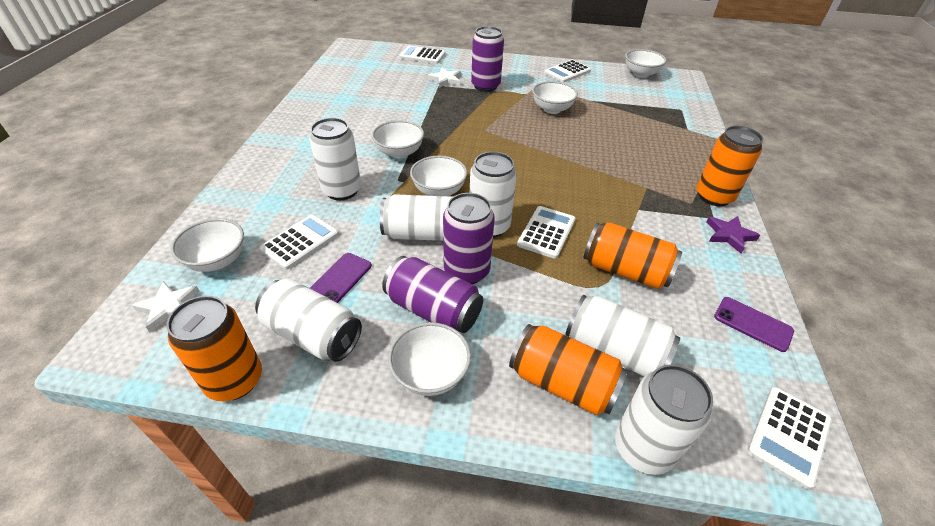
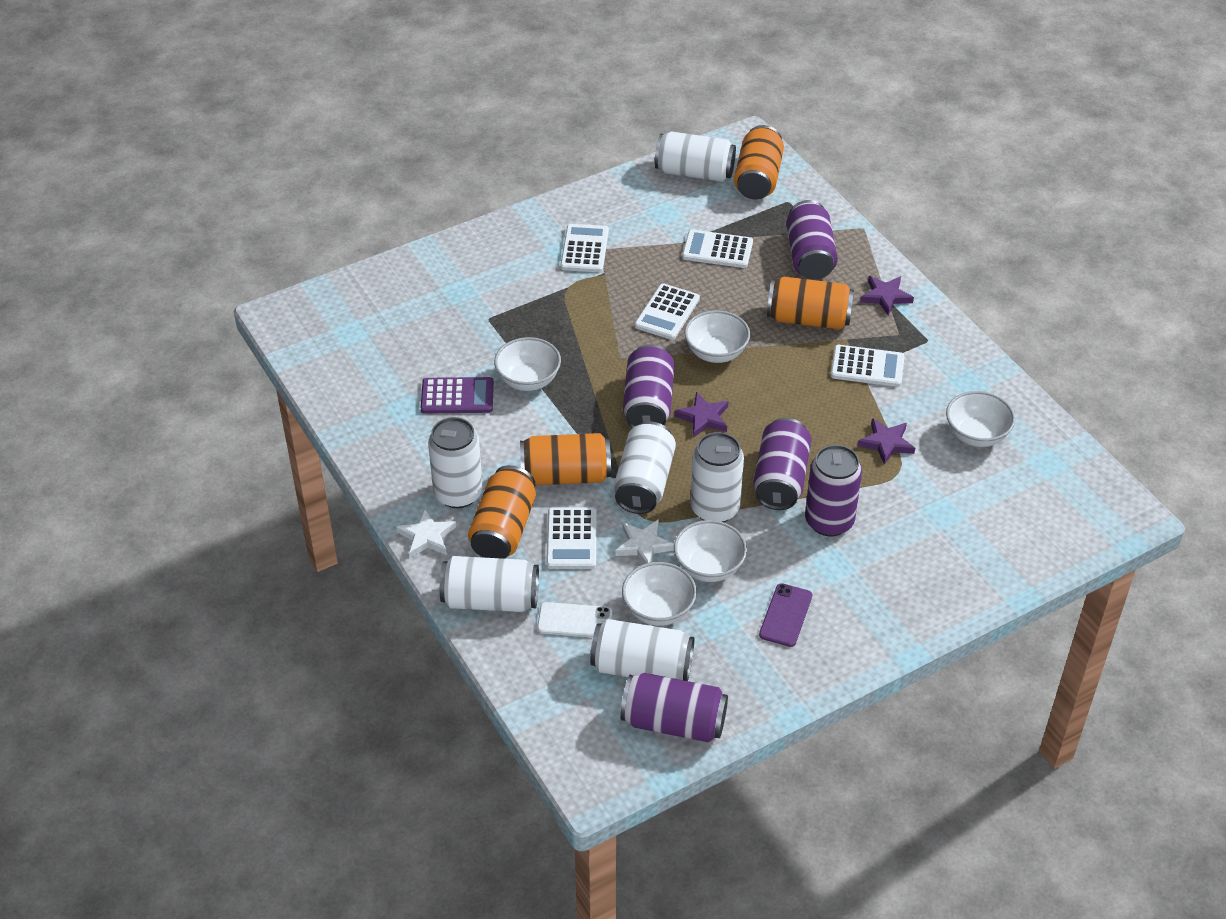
purple calculator: 0 -> 1
purple can: 3 -> 5
purple phone: 2 -> 1
purple star: 1 -> 3
white bowl: 6 -> 5
white phone: 0 -> 1

